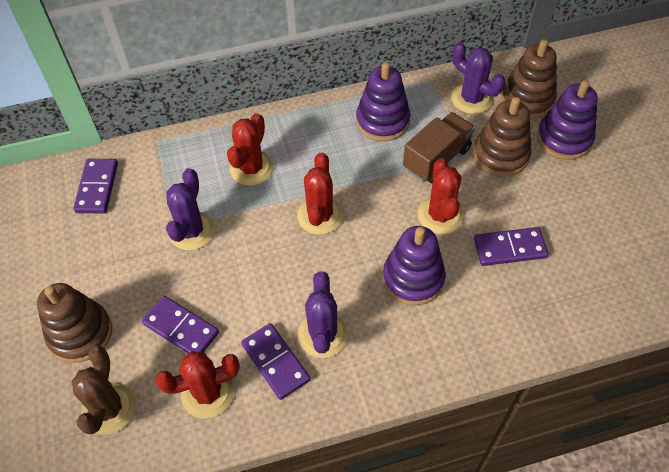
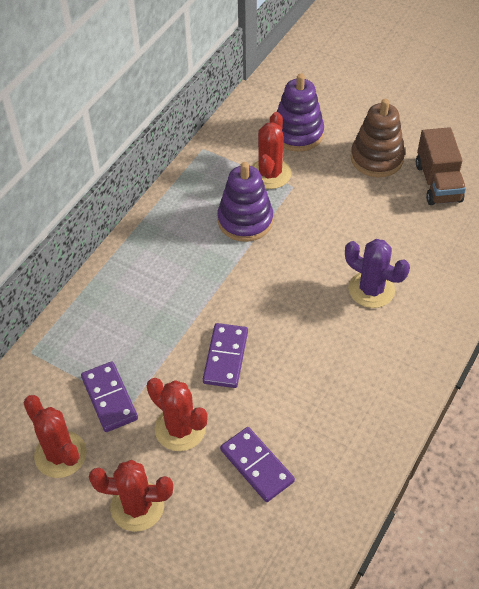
brown cactus: 1 -> 0
brown stacking toy: 3 -> 1
purple cactus: 3 -> 1
purple domino: 4 -> 3
purple stacking toy: 3 -> 2

